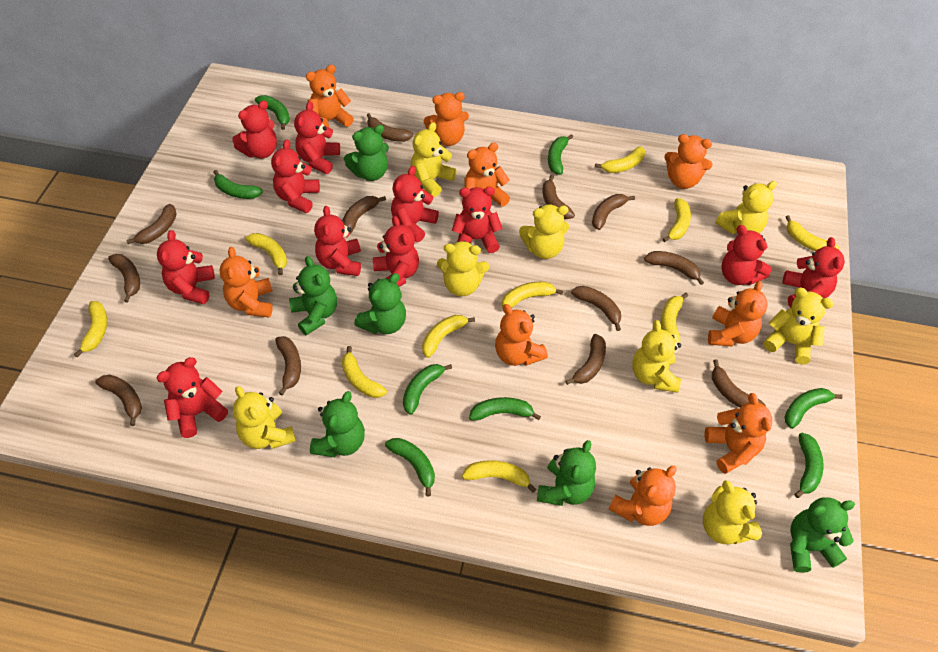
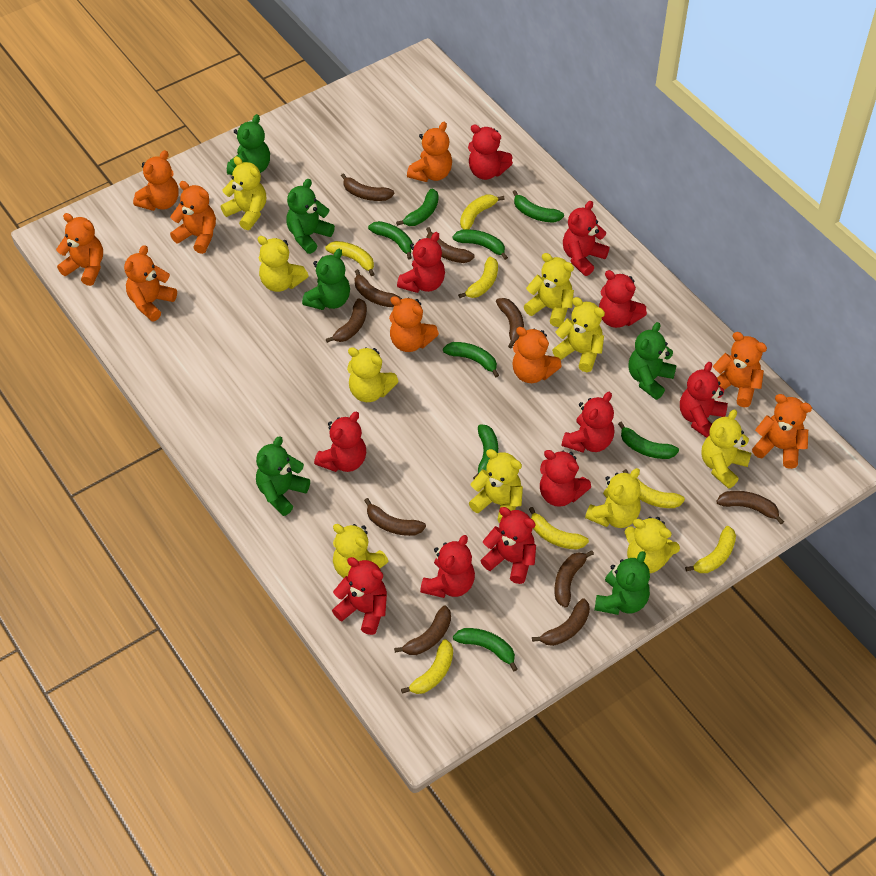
brown banana: 12 -> 10
yellow banana: 10 -> 7
yellow teddy bear: 8 -> 10

